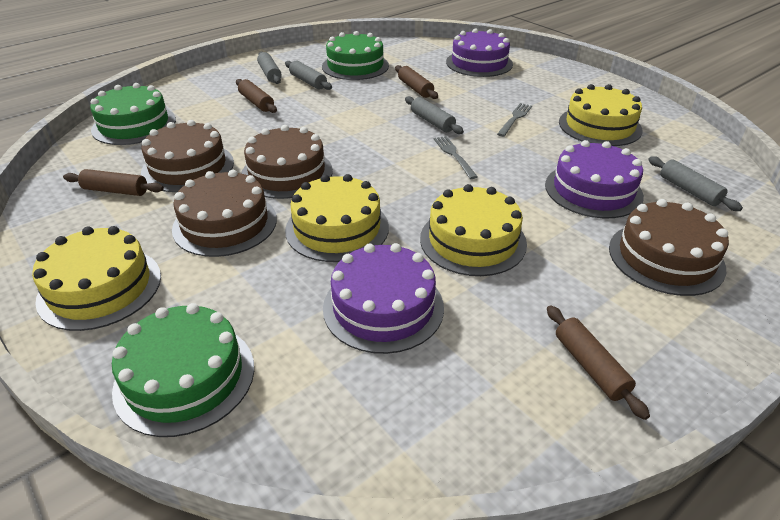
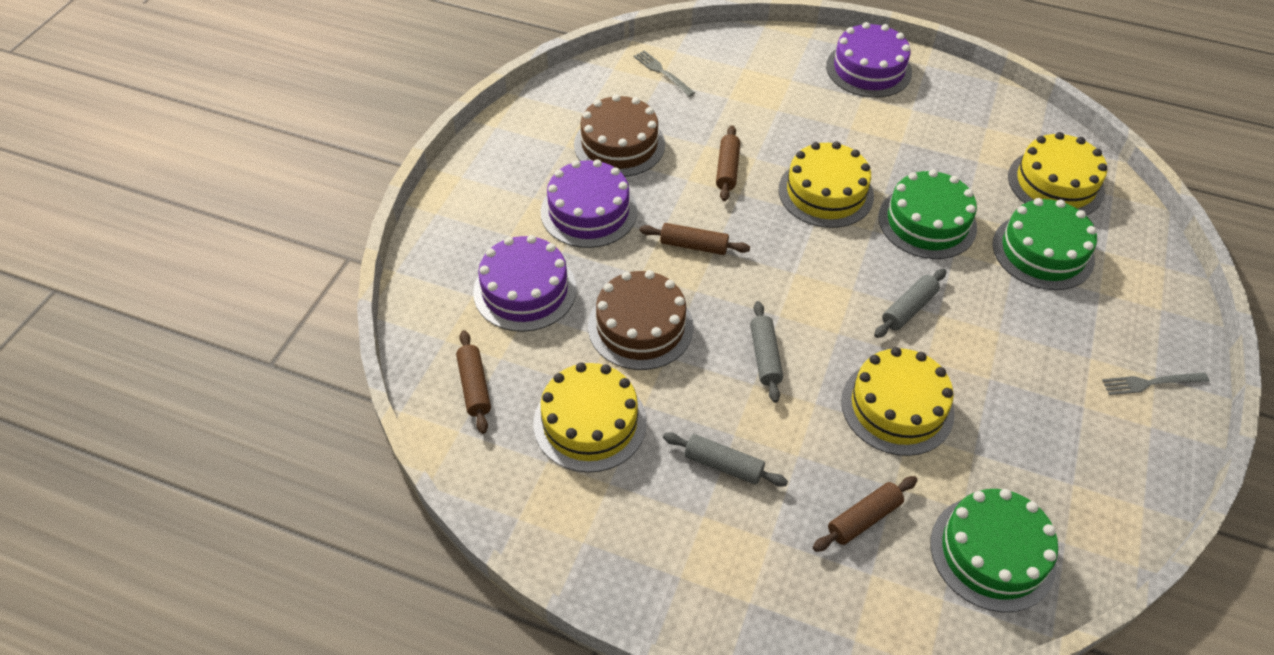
brown cake: 4 -> 2
grey rolling pin: 4 -> 3

